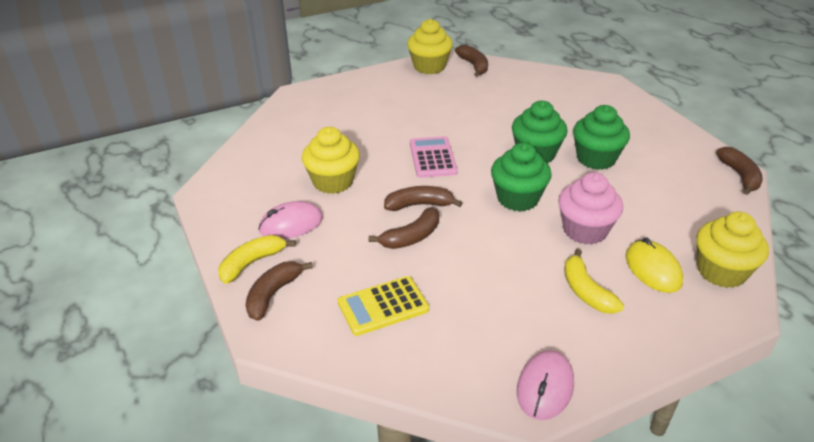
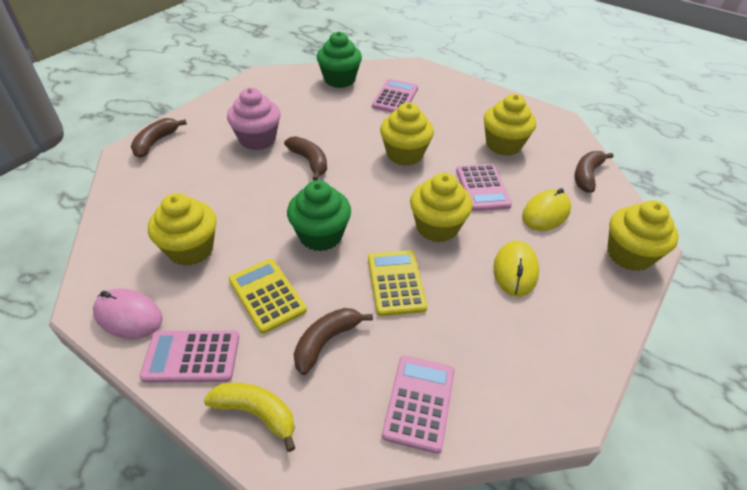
brown banana: 5 -> 4
green cupcake: 3 -> 2
pink calculator: 1 -> 4
pink mouse: 2 -> 1
yellow banana: 2 -> 1
yellow calculator: 1 -> 2
yellow cupcake: 3 -> 5
yellow mouse: 1 -> 2

